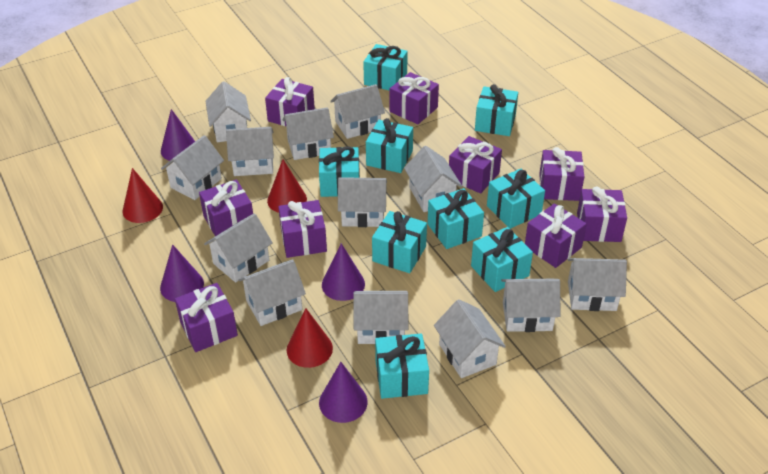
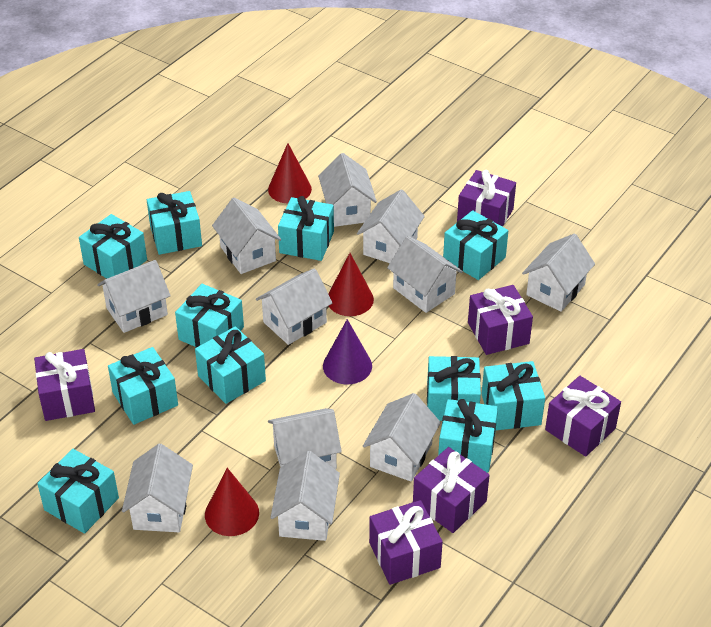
purple cone: 4 -> 1
purple gift: 9 -> 6
turquoise gift: 9 -> 11
white house: 13 -> 11

